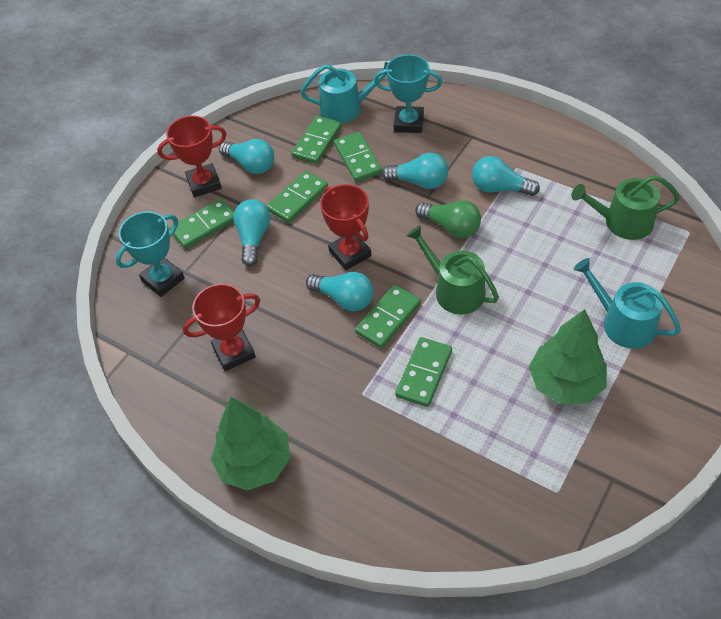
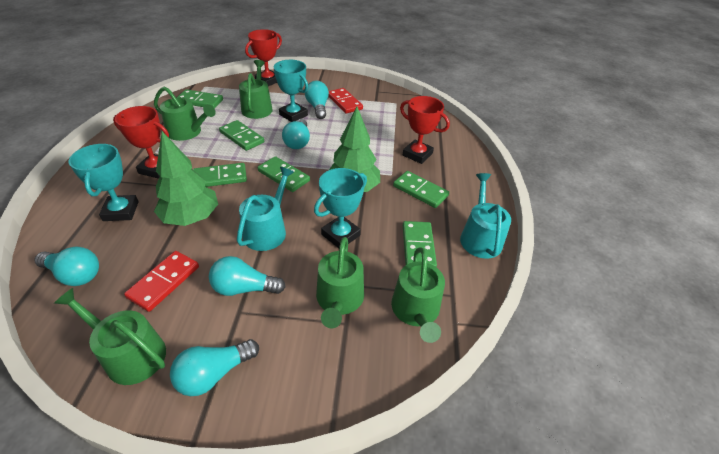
green light bulb: 1 -> 0
green watering can: 2 -> 5
red domino: 0 -> 2
turquoise trophy: 2 -> 3

